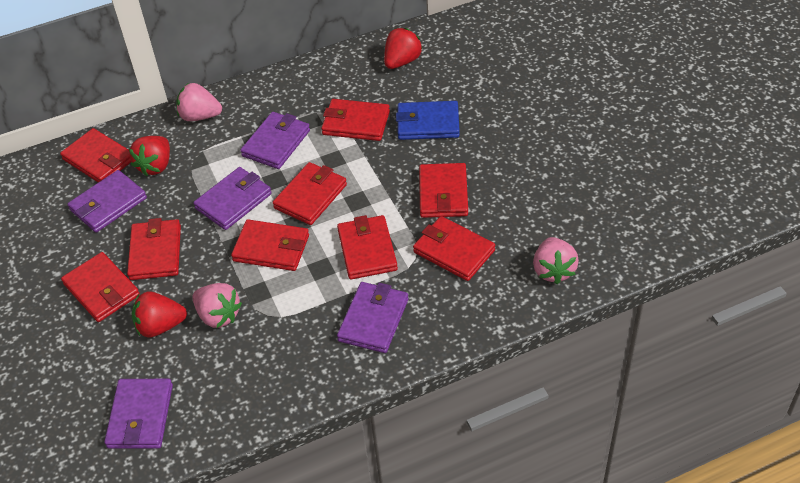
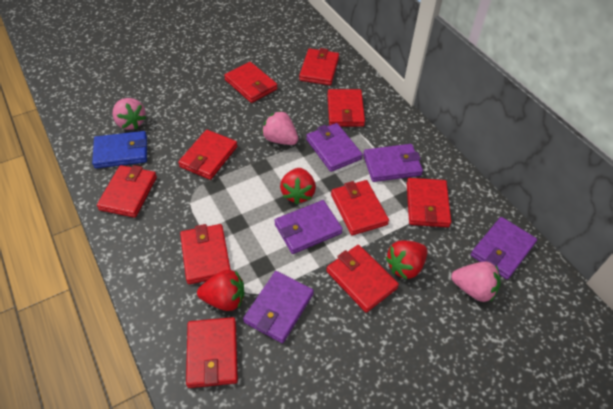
red wallet: 9 -> 10

